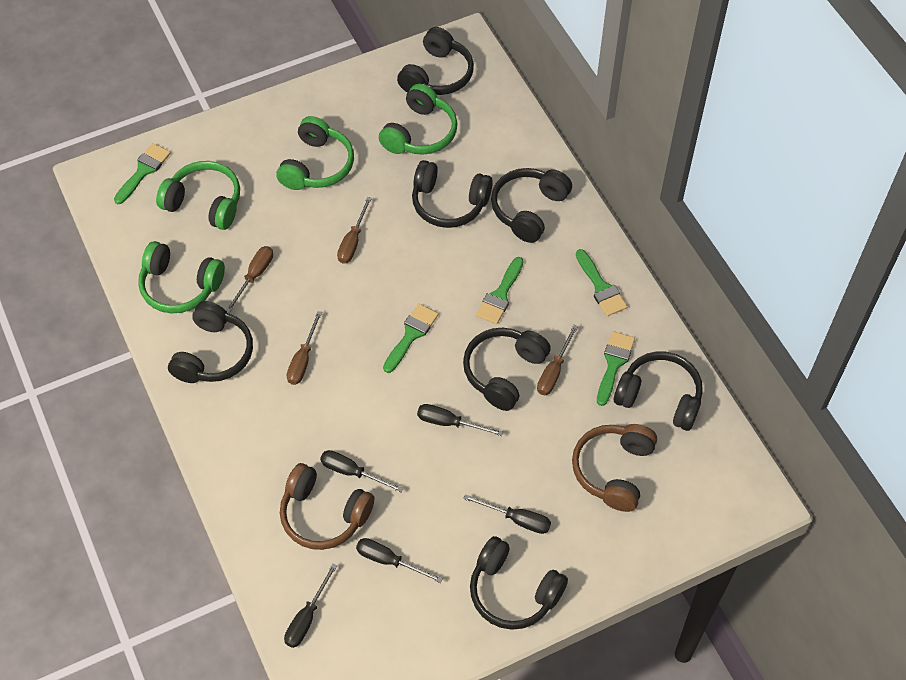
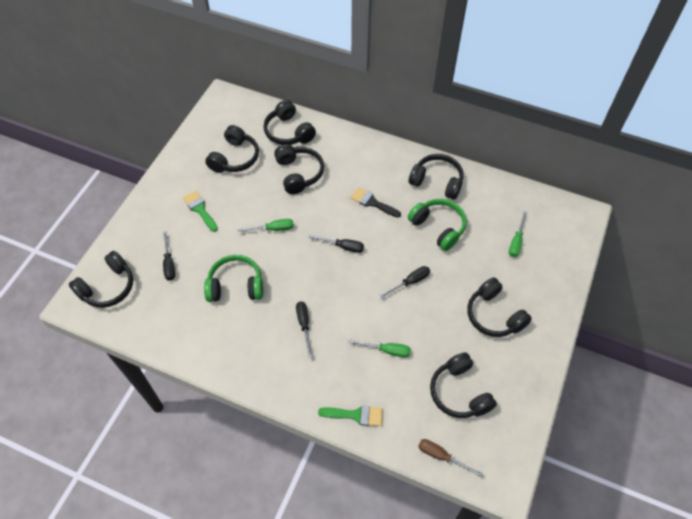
black brush: 0 -> 1
black screwdriver: 5 -> 4
brown headphones: 2 -> 0
brown screwdriver: 4 -> 1
green brush: 5 -> 2
green headphones: 4 -> 2
green screwdriver: 0 -> 3

